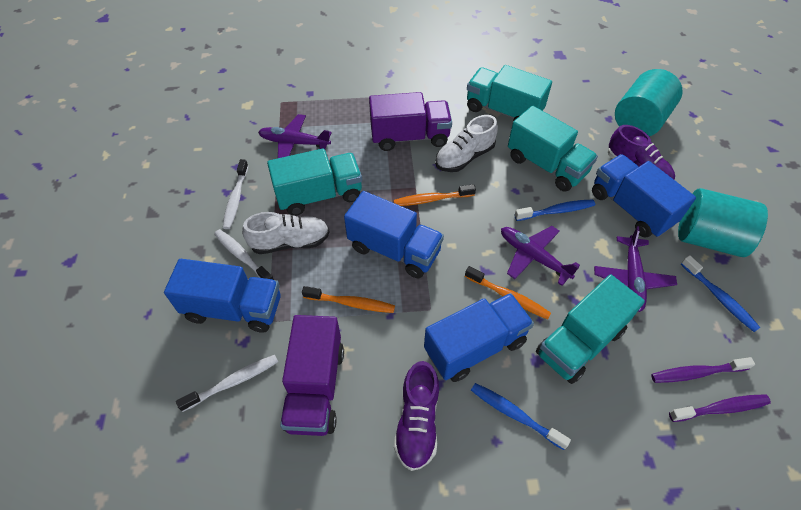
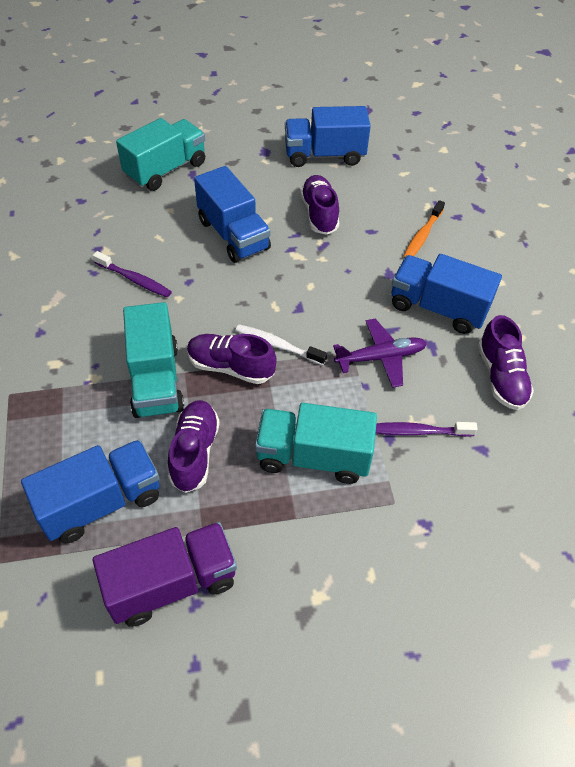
blue toothbrush: 3 -> 0
orange toothbrush: 3 -> 1
purple plane: 3 -> 1
purple shoe: 2 -> 4
purple truck: 2 -> 1
turquoise cylinder: 2 -> 0
turquoise truck: 4 -> 3
white shoe: 2 -> 0
white toothbrush: 3 -> 1

